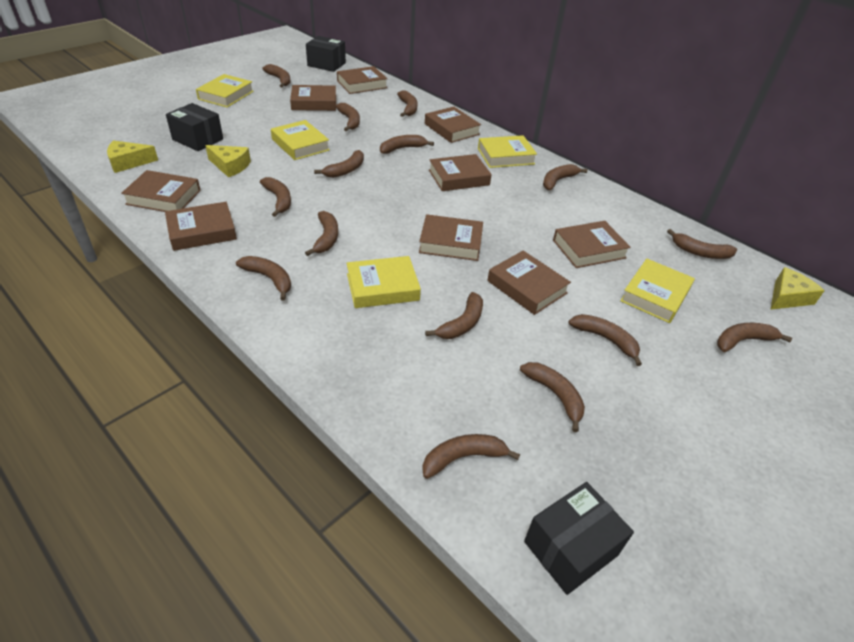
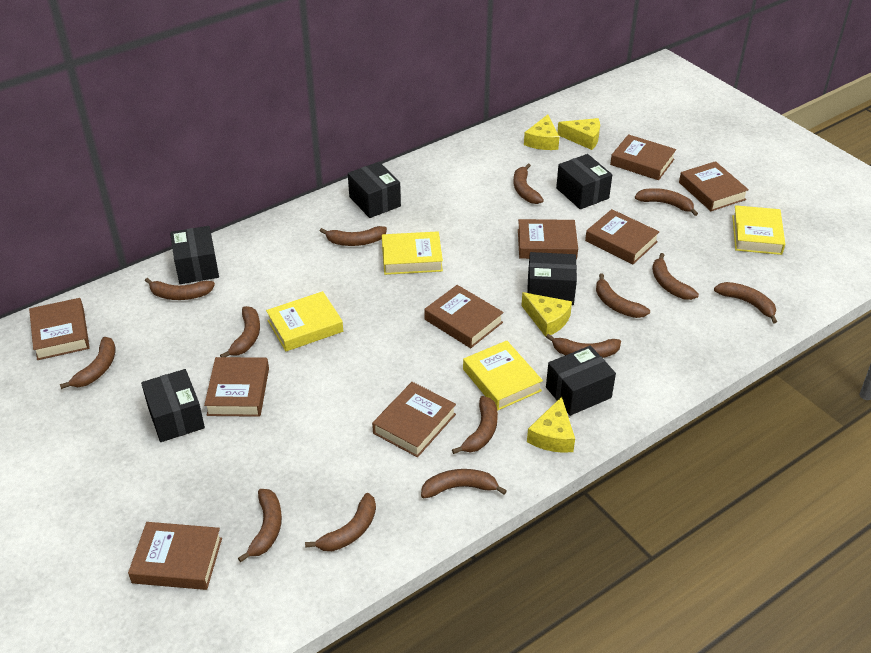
black box: 3 -> 6
brown banana: 15 -> 14
yellow book: 5 -> 4
yellow cheese: 3 -> 4

